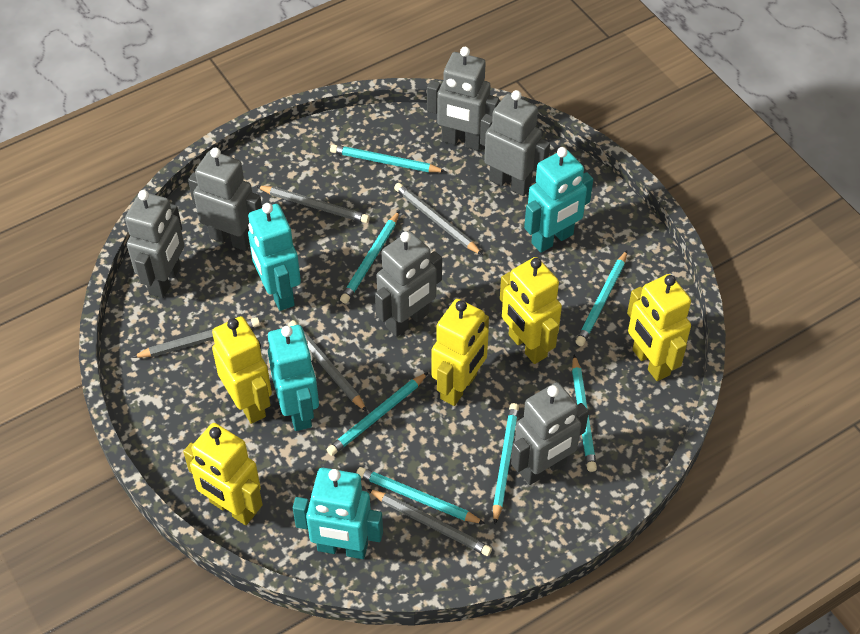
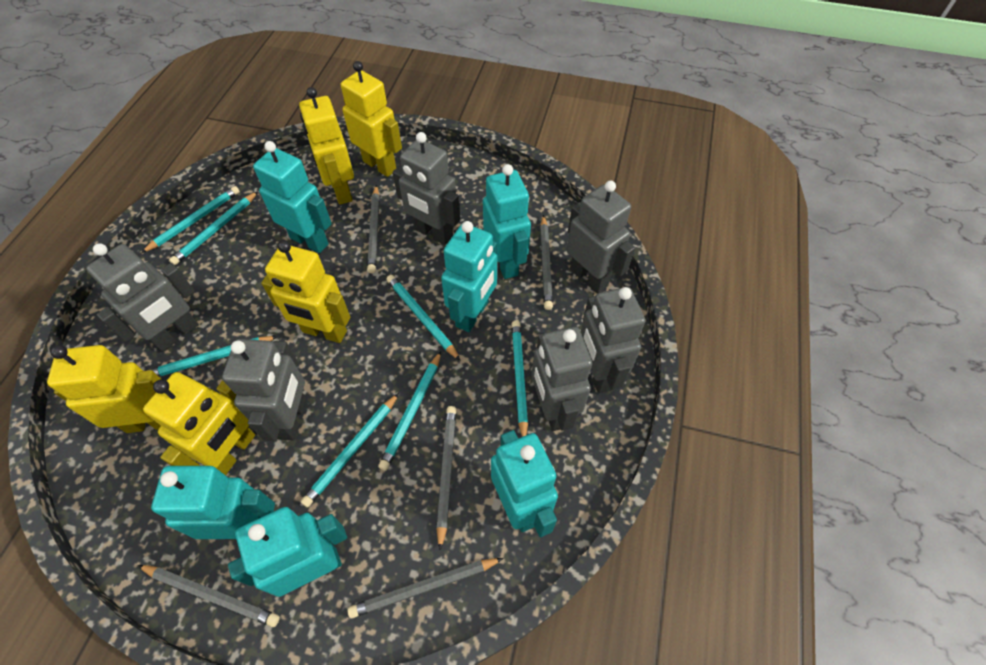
turquoise robot: 4 -> 6

